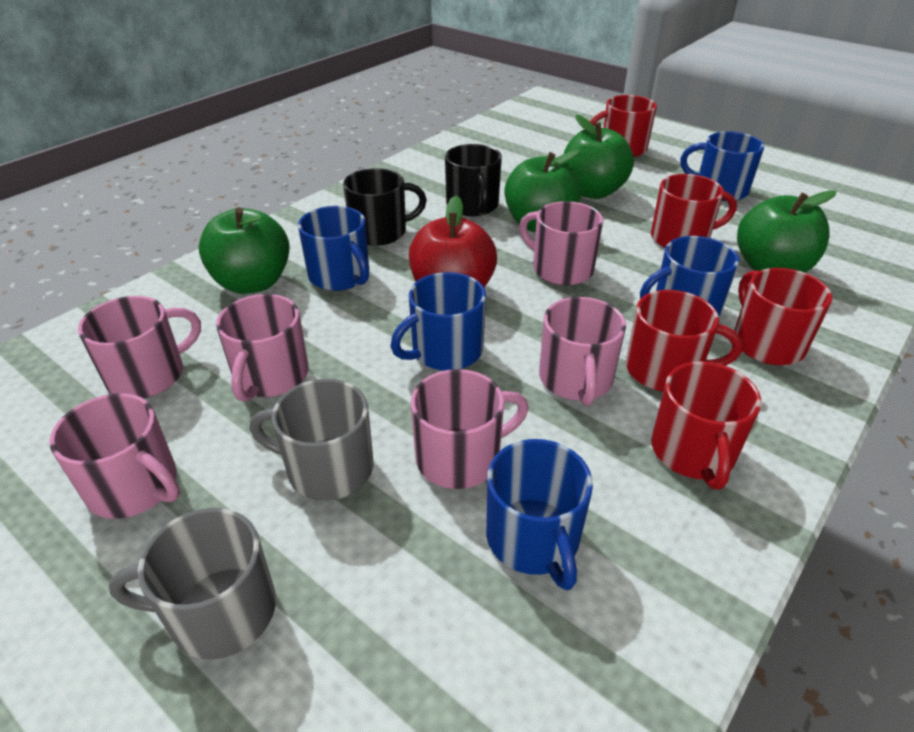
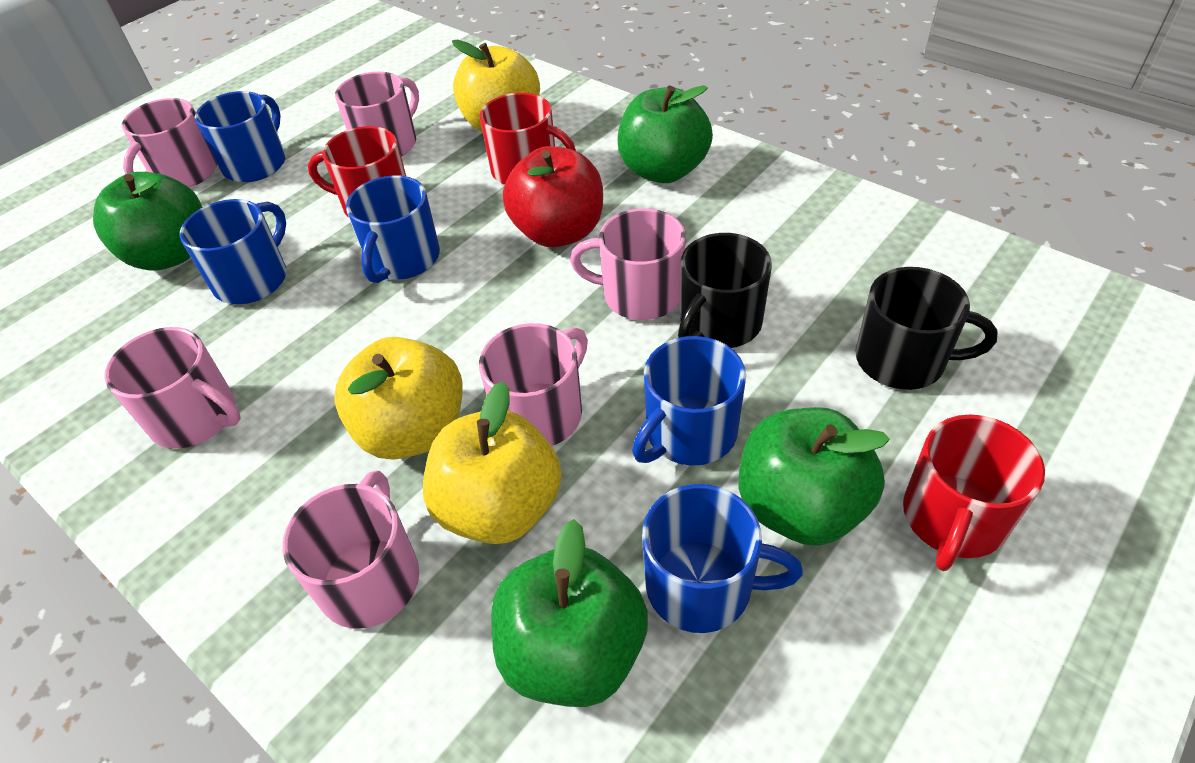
grey mug: 2 -> 0
red mug: 5 -> 3
yellow apple: 0 -> 3

